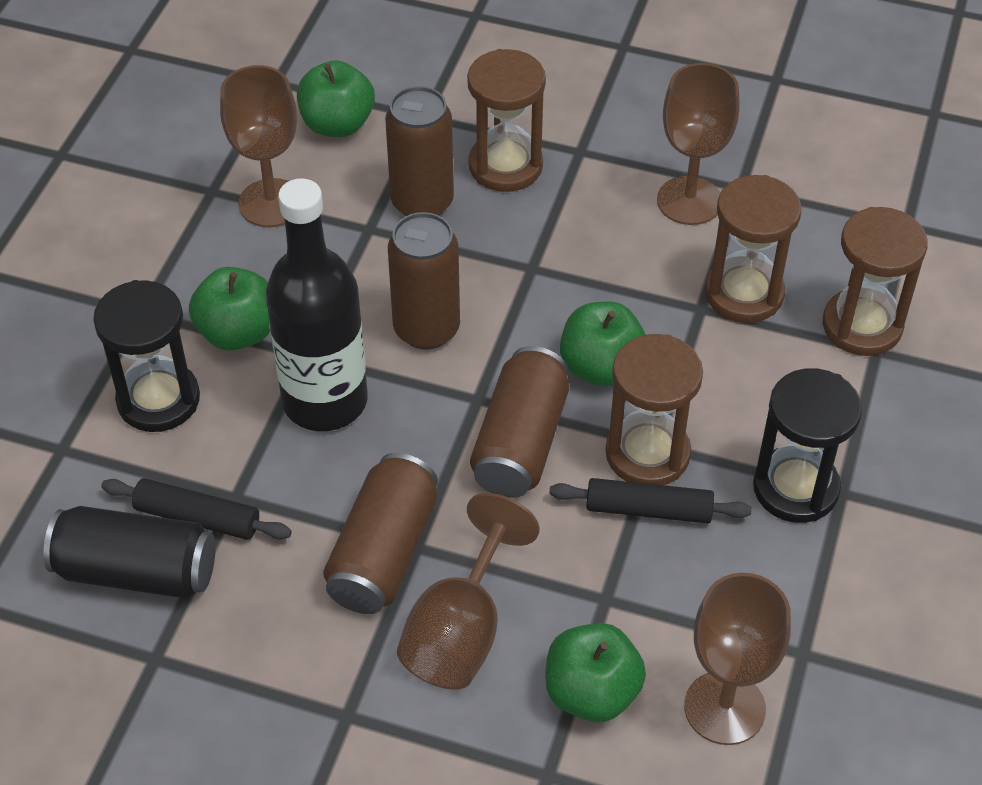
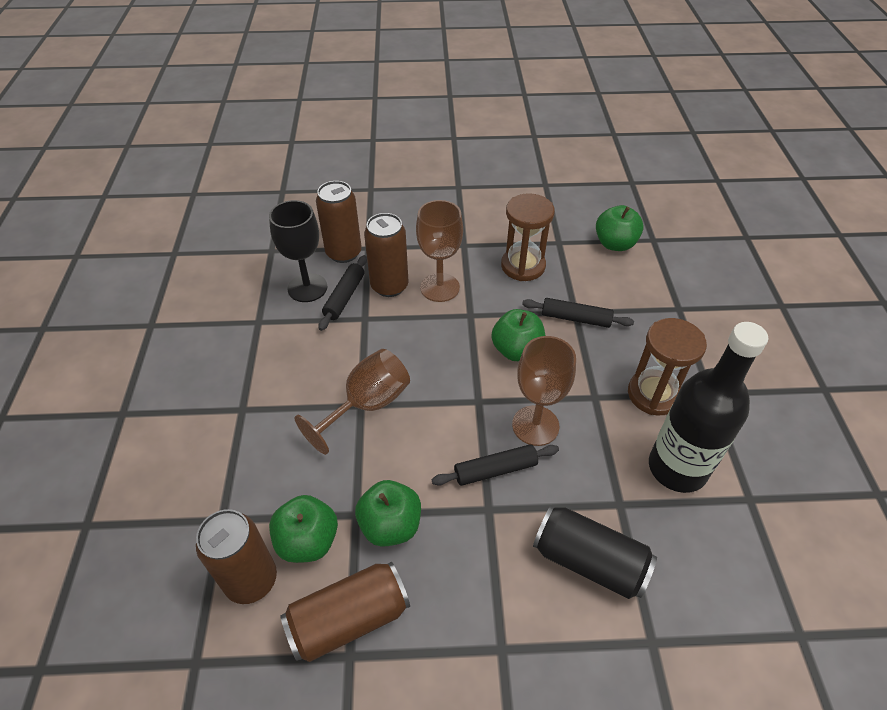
black goblet: 0 -> 1
black hourglass: 2 -> 0
black rolling pin: 2 -> 3
brown goblet: 4 -> 3
brown hourglass: 4 -> 2

